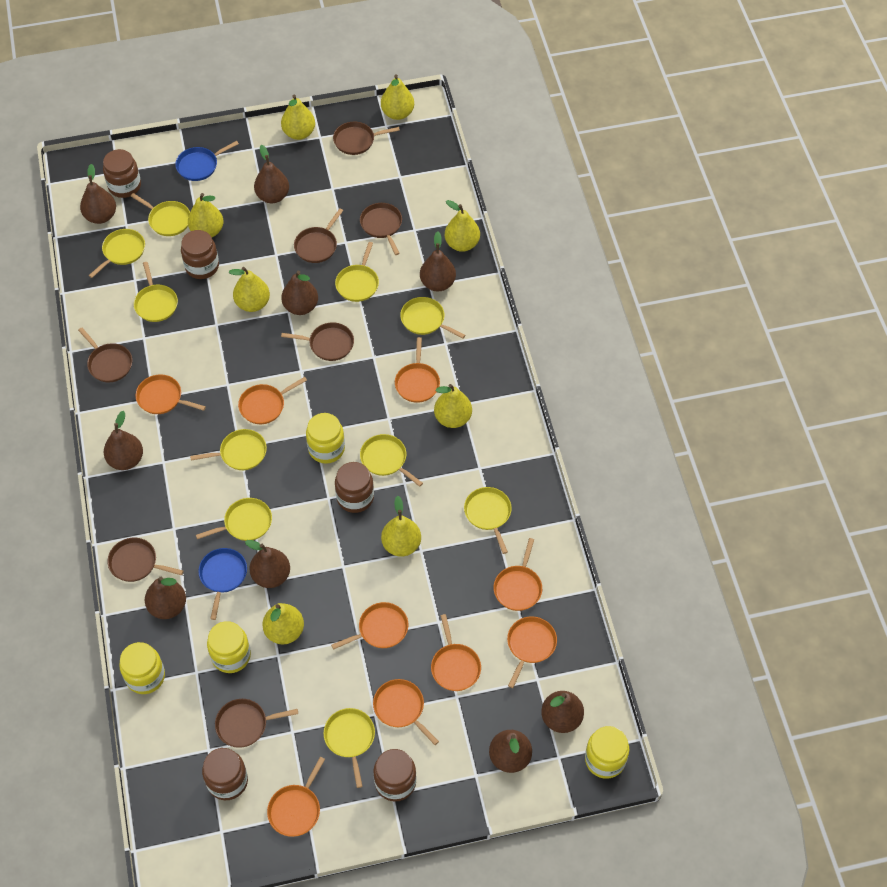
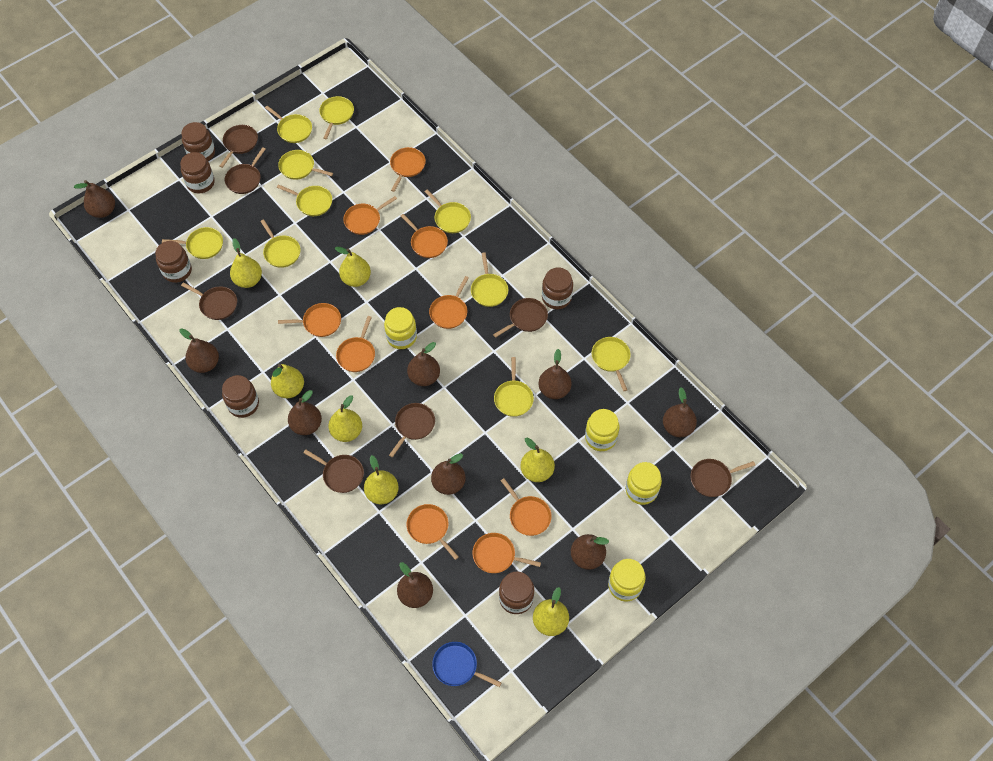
blue pan: 2 -> 1
brown jar: 5 -> 6
yellow pear: 8 -> 7

